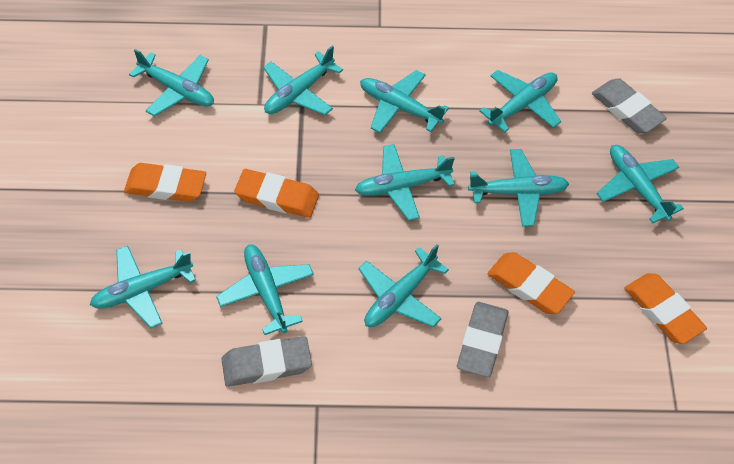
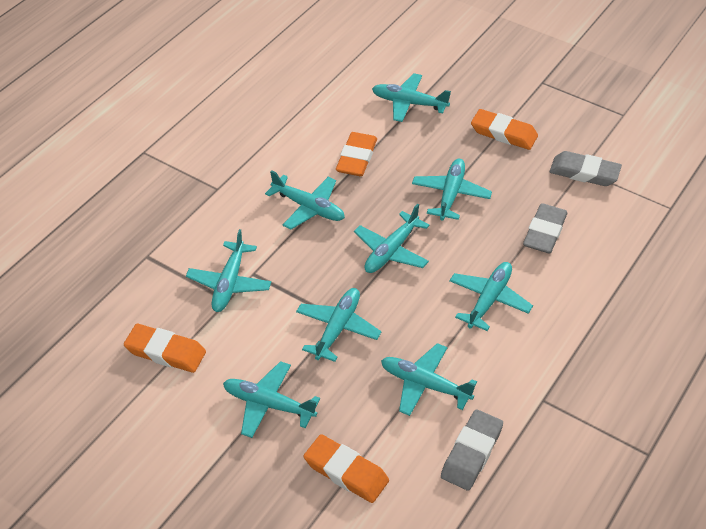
turquoise plane: 10 -> 9

